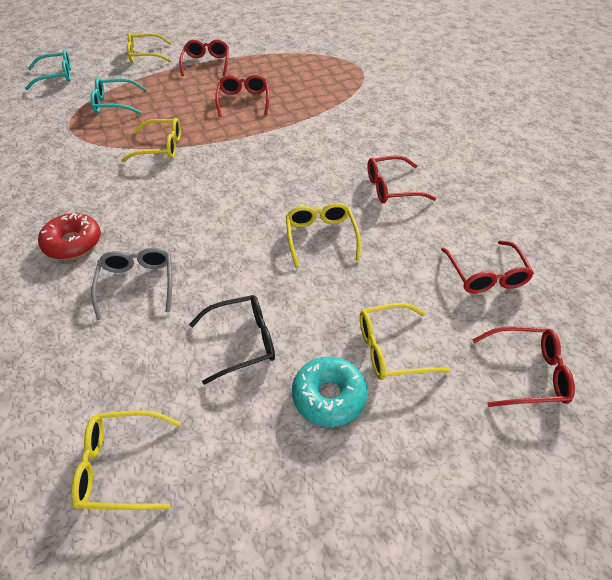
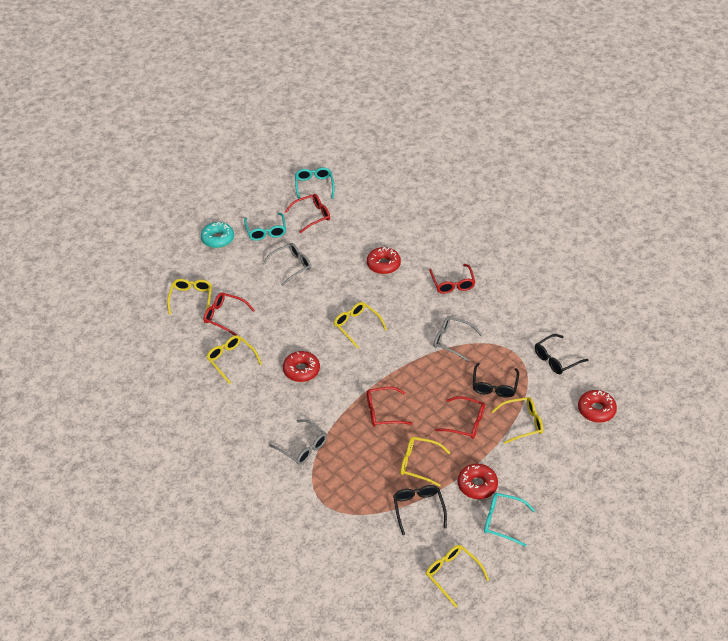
black glasses: 1 -> 3
grey glasses: 1 -> 3
red donut: 1 -> 4
turquoise glasses: 2 -> 3
yellow glasses: 5 -> 6

